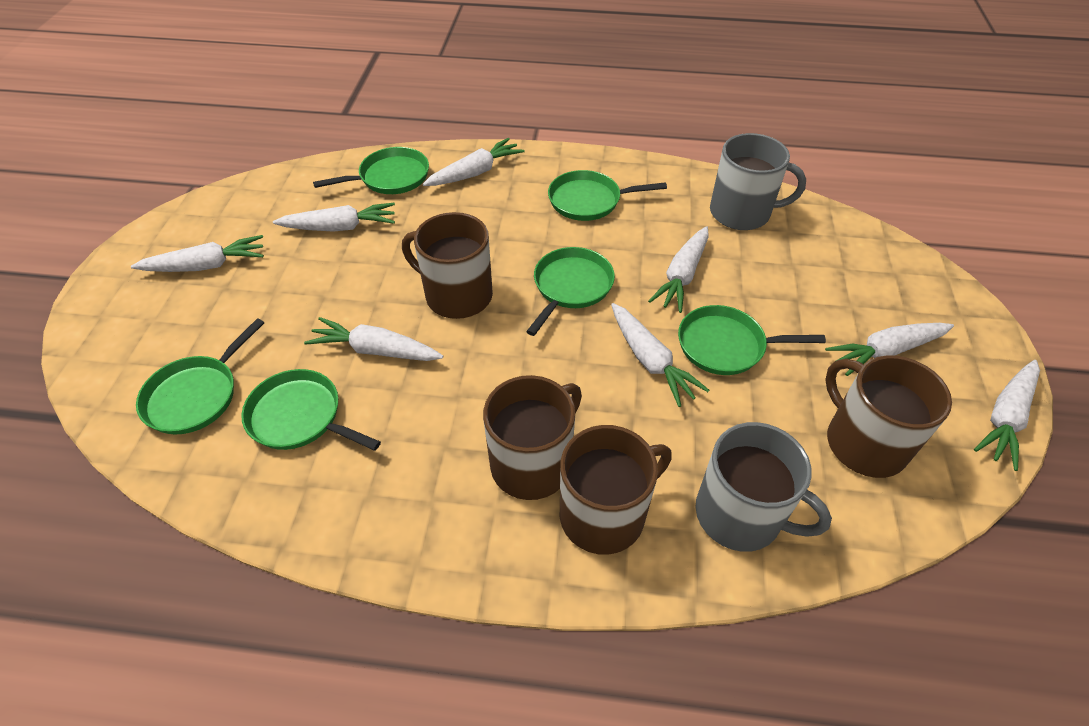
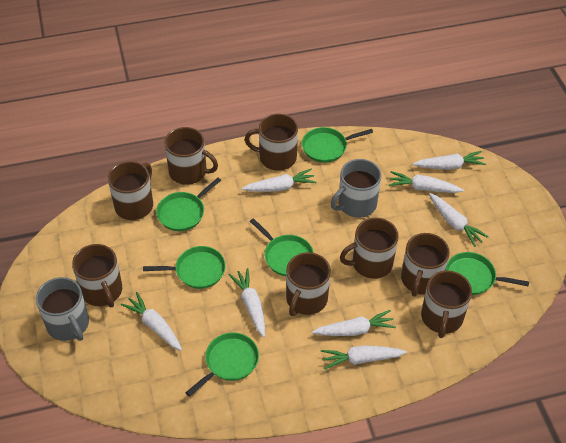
brown mug: 4 -> 8

